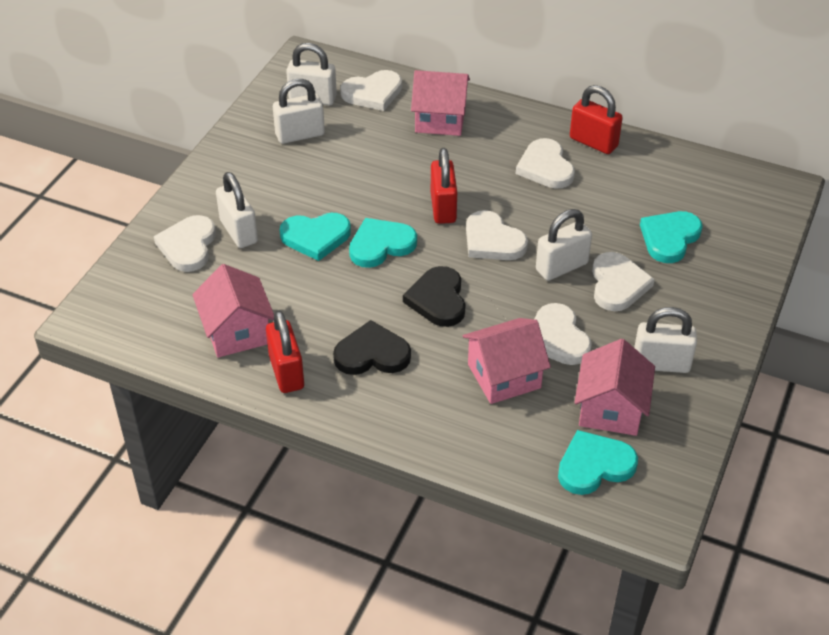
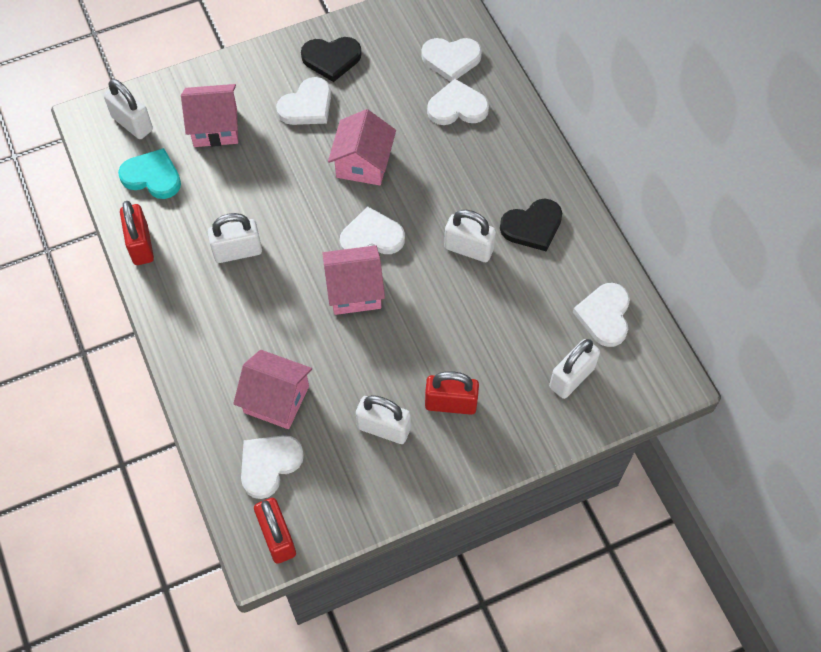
turquoise heart: 4 -> 1

